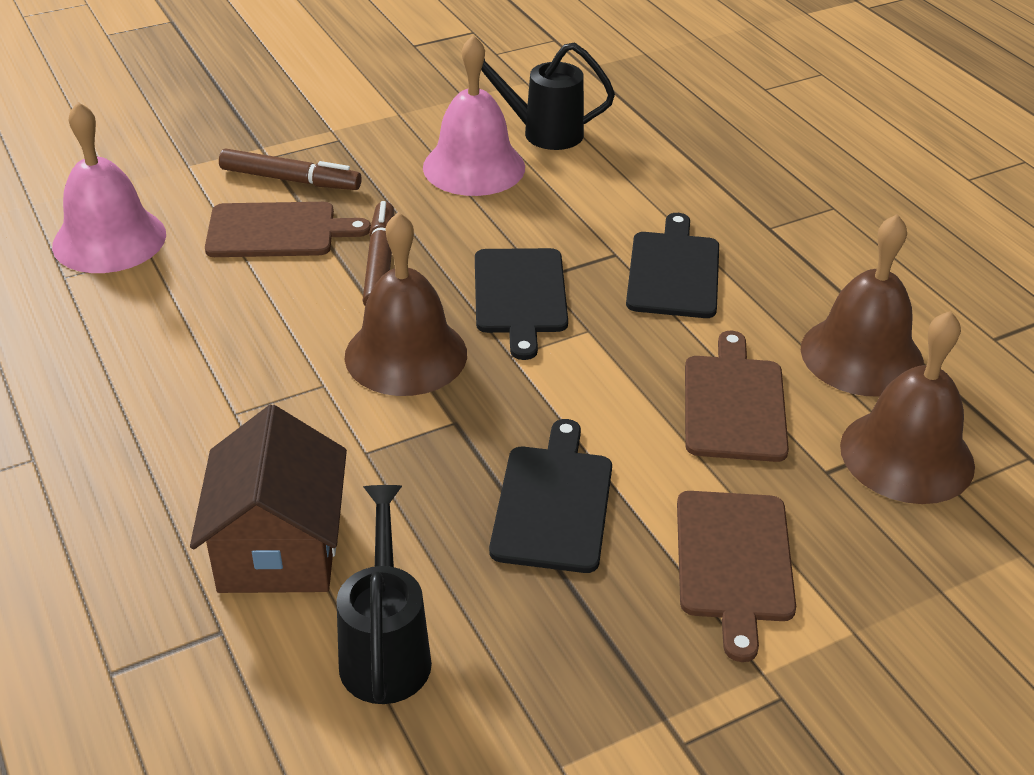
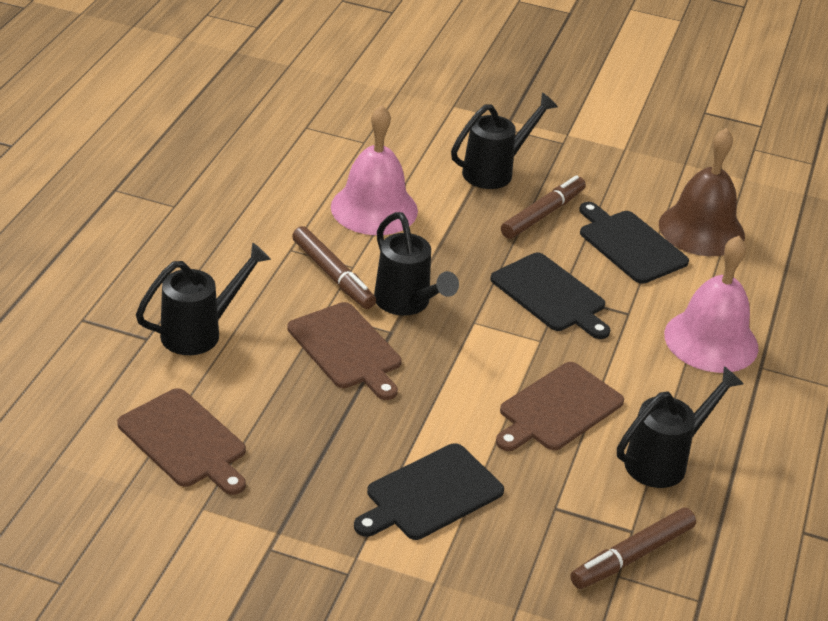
black watering can: 2 -> 4
brown bell: 3 -> 1
brown house: 1 -> 0
brown marker: 2 -> 3

